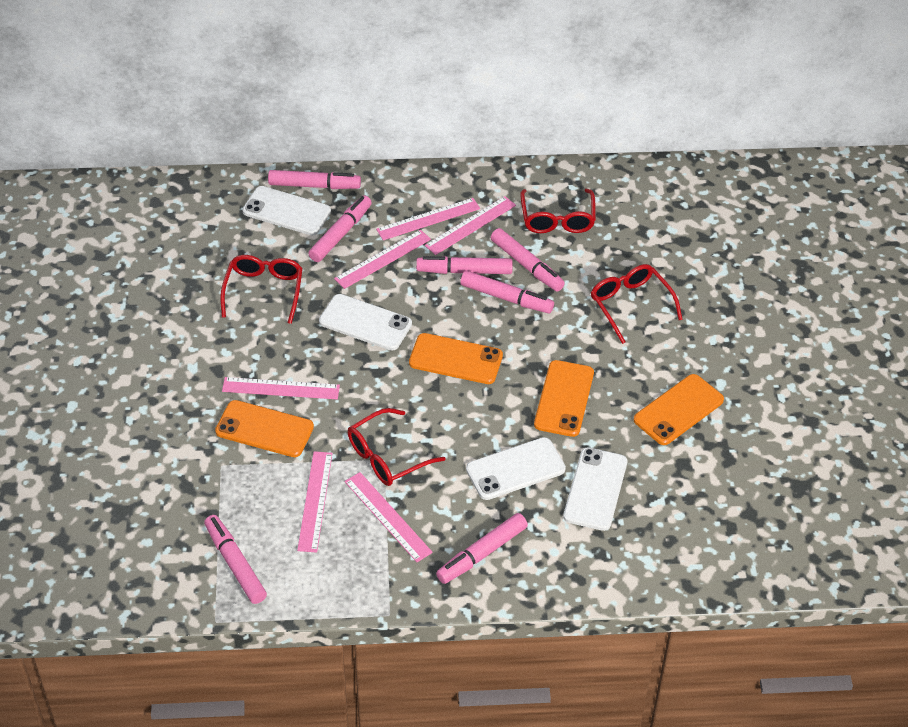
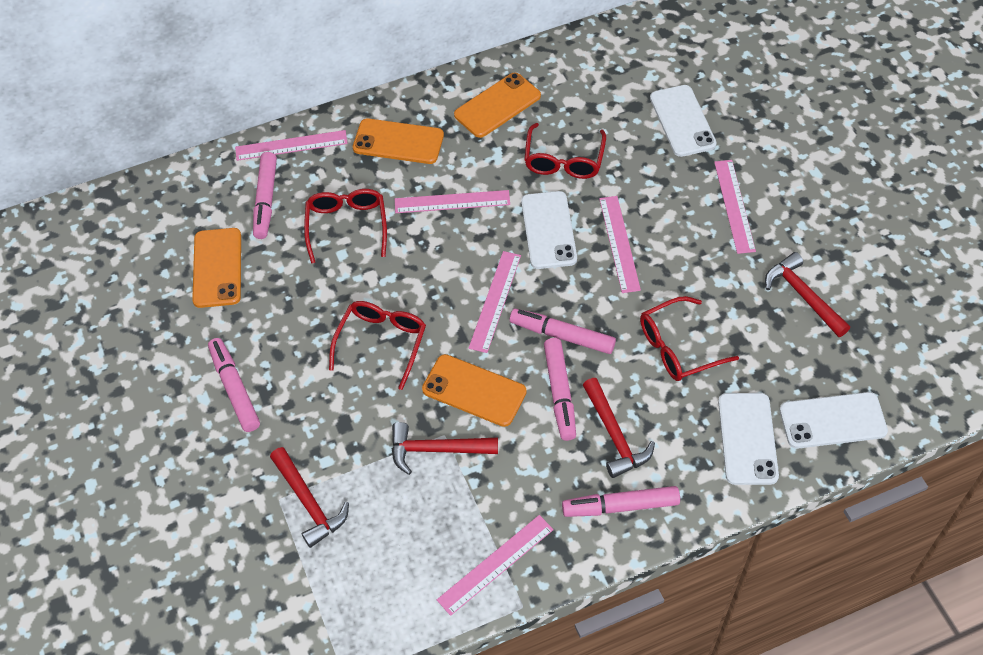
pink marker: 7 -> 5
red hammer: 0 -> 4

